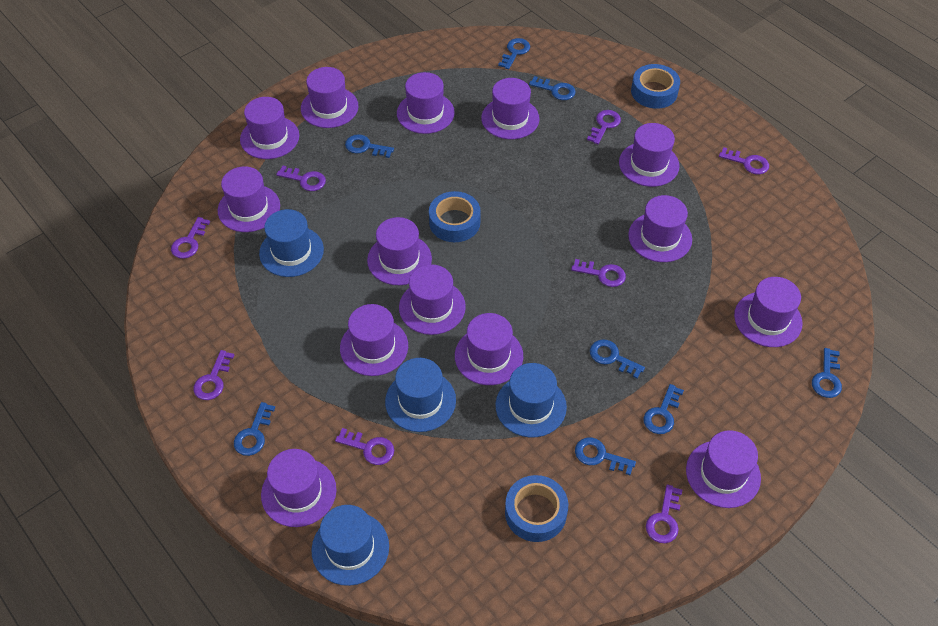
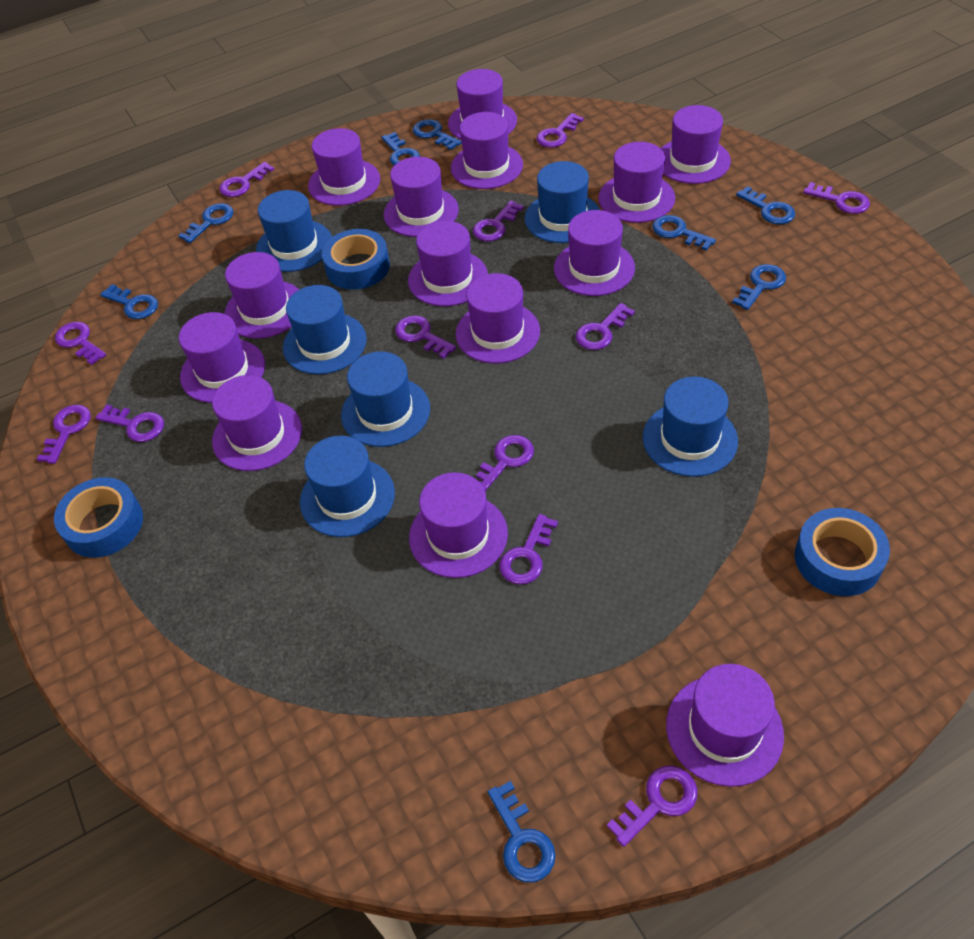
blue hat: 4 -> 6
purple key: 8 -> 12

